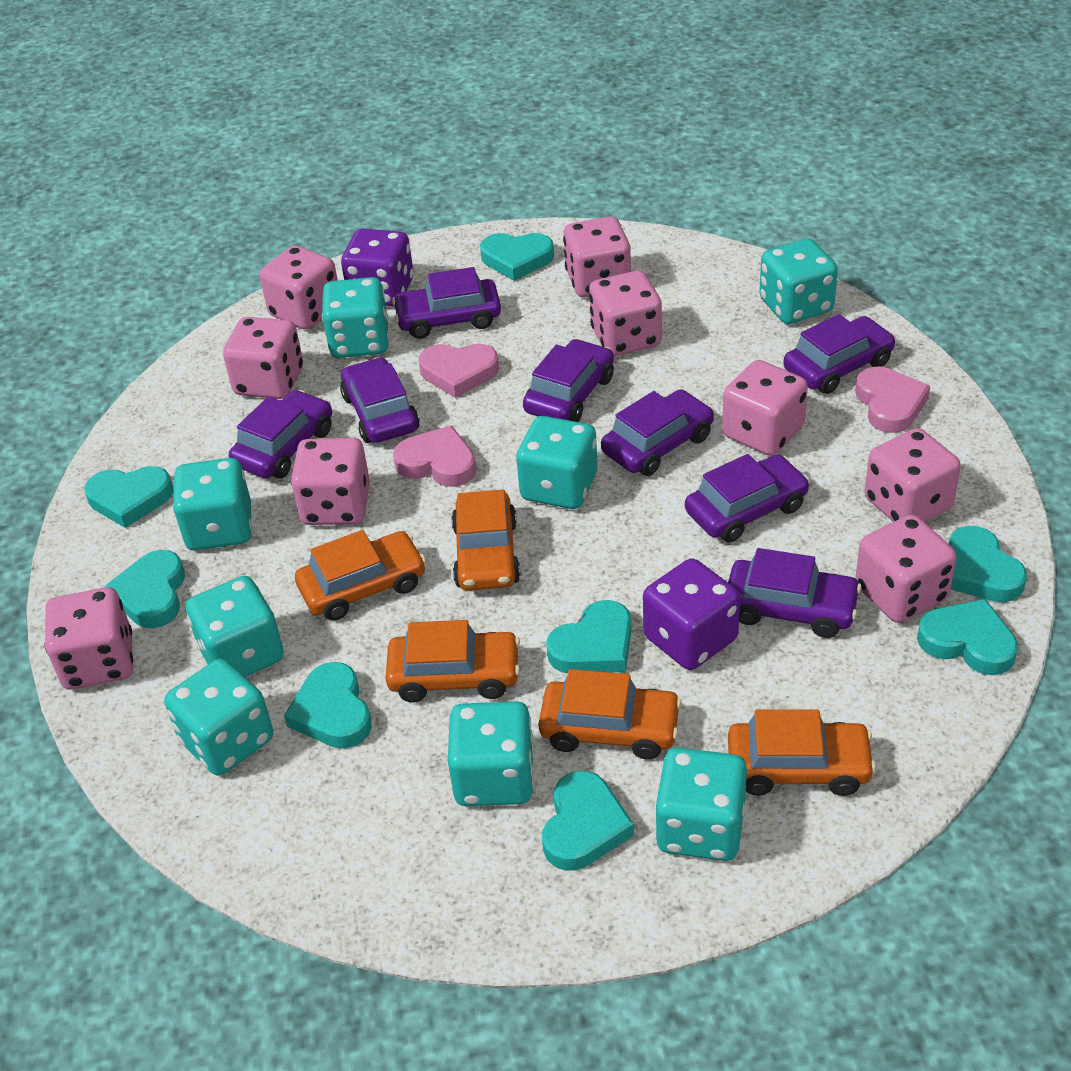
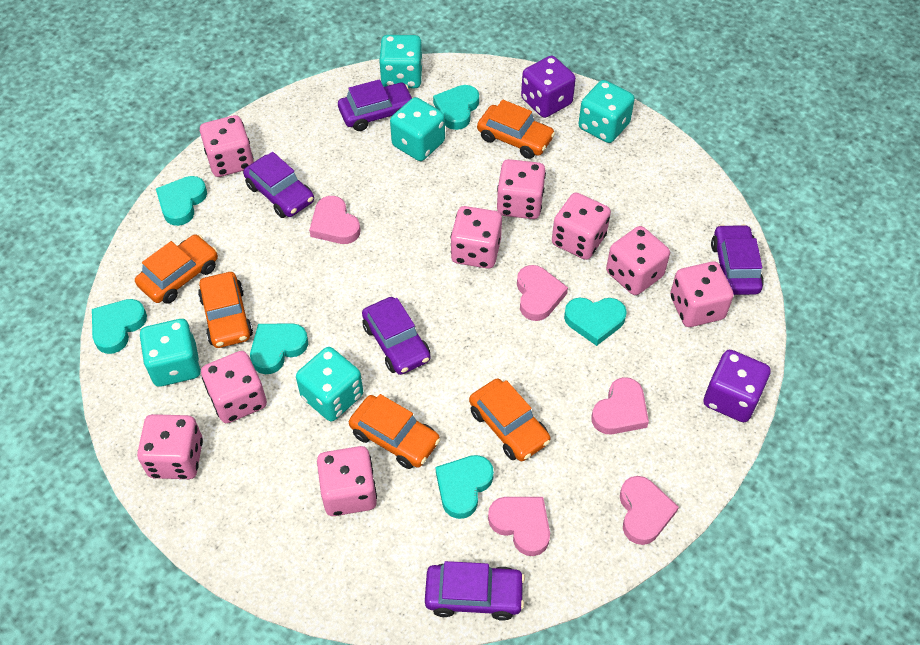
pink heart: 3 -> 5
purple car: 8 -> 5
turquoise dice: 8 -> 5
turquoise heart: 8 -> 6

